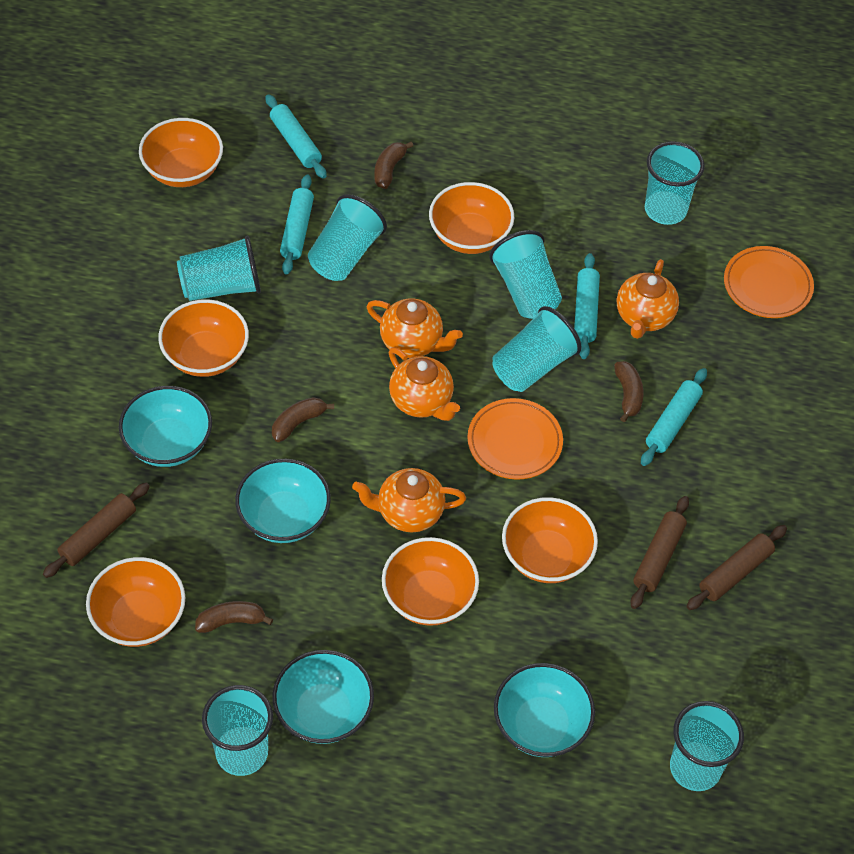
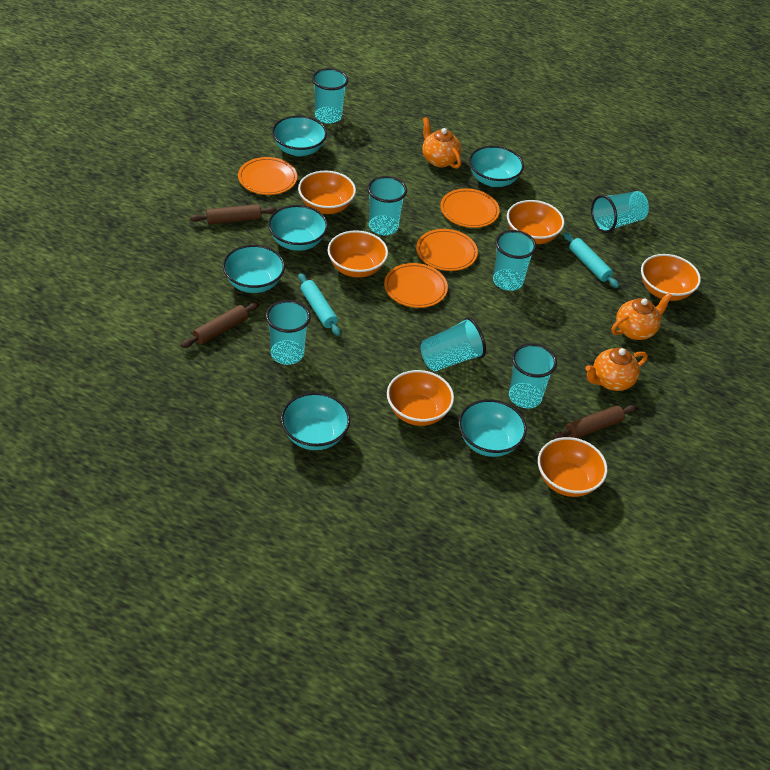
brown banana: 4 -> 0
orange plate: 2 -> 4
orange teapot: 4 -> 3
turquoise bowl: 4 -> 6
turquoise rolling pin: 4 -> 2

